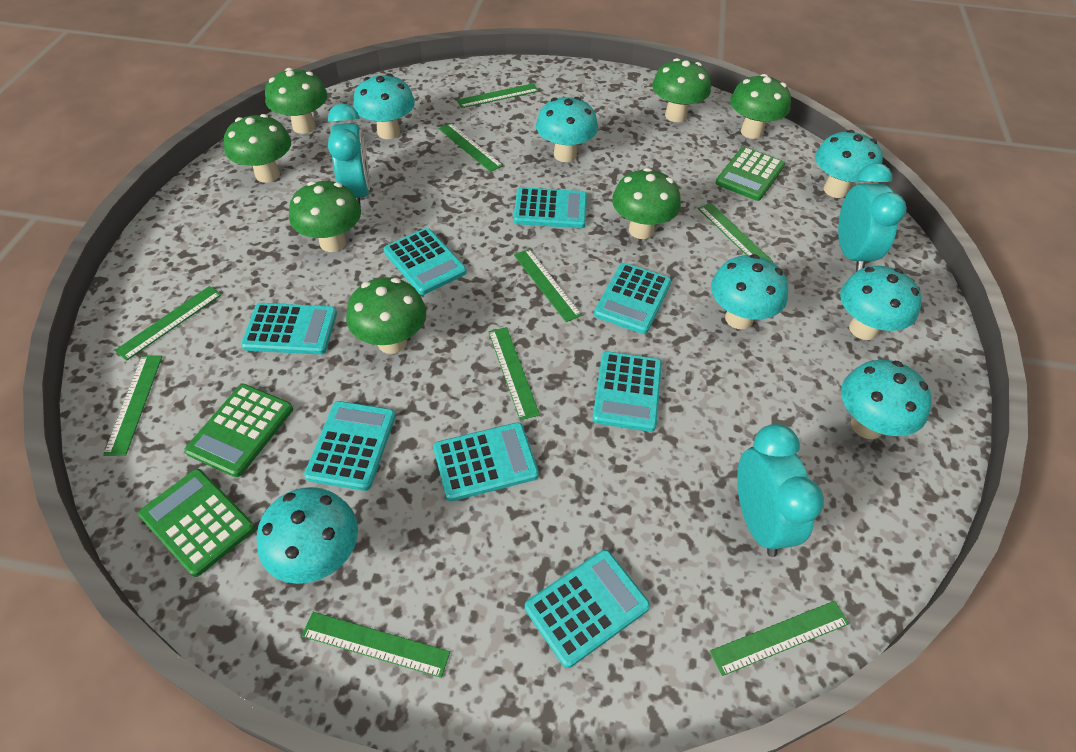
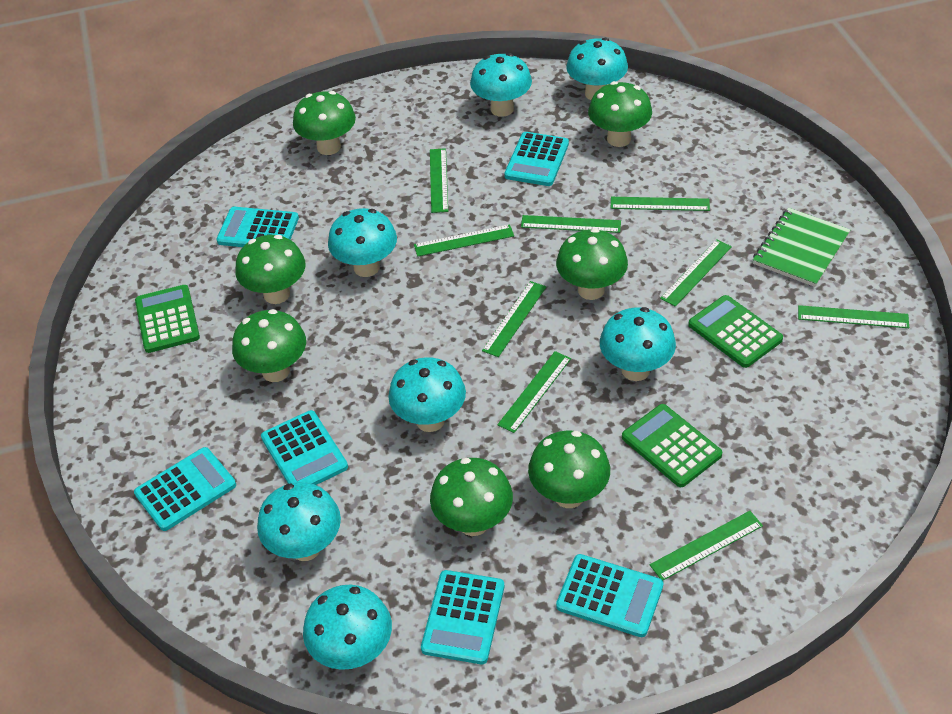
green notebook: 0 -> 1
turquoise calculator: 8 -> 6
turquoise clock: 3 -> 0

